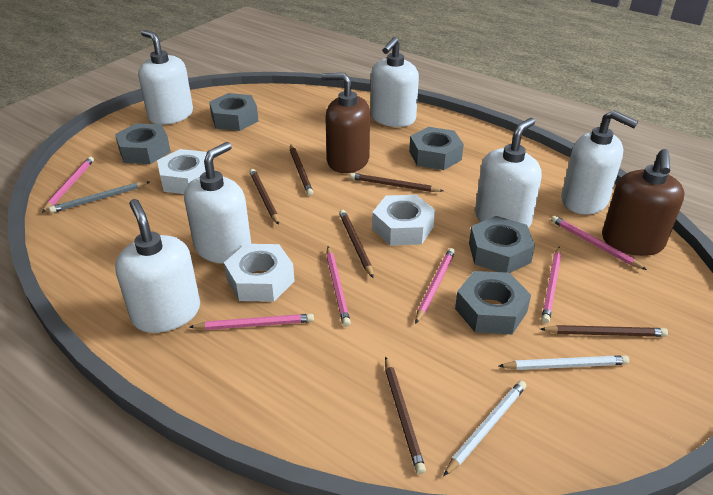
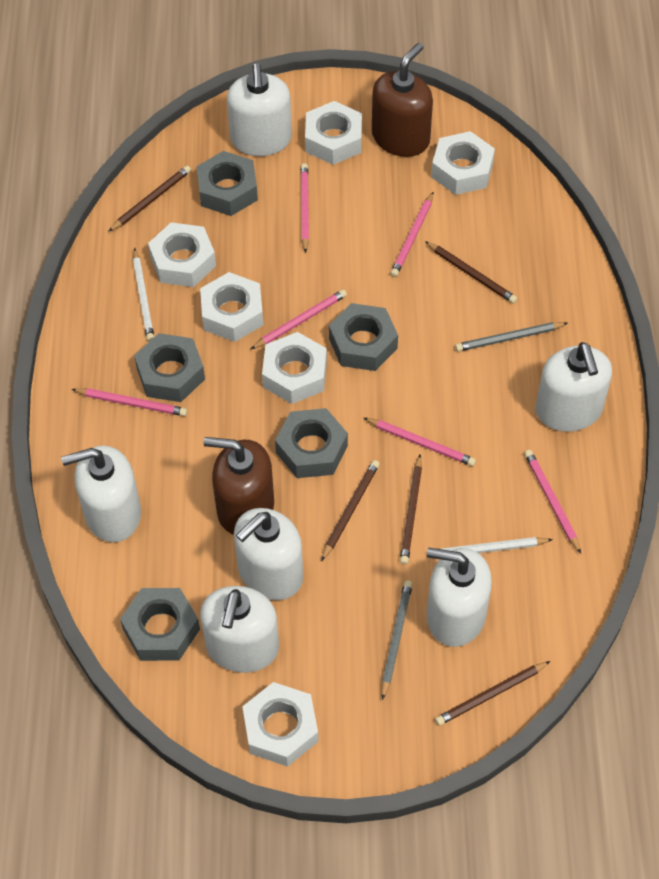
brown pencil: 6 -> 5
grey pencil: 1 -> 2
white nut: 3 -> 6

